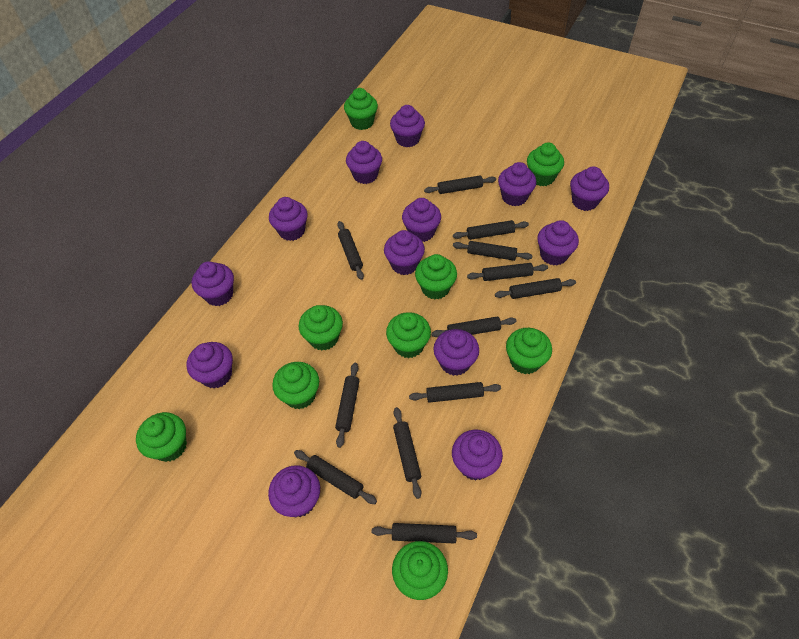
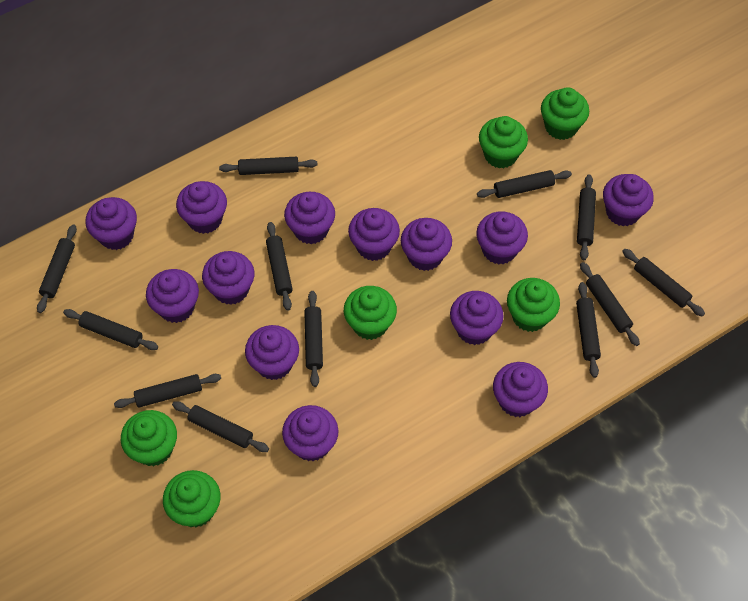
green cupcake: 9 -> 6

